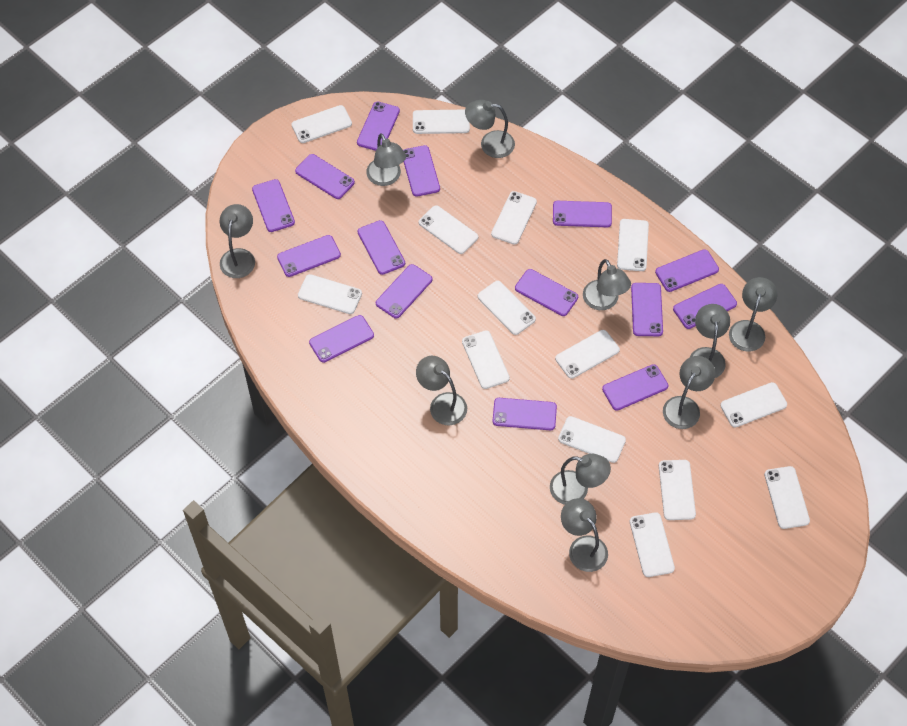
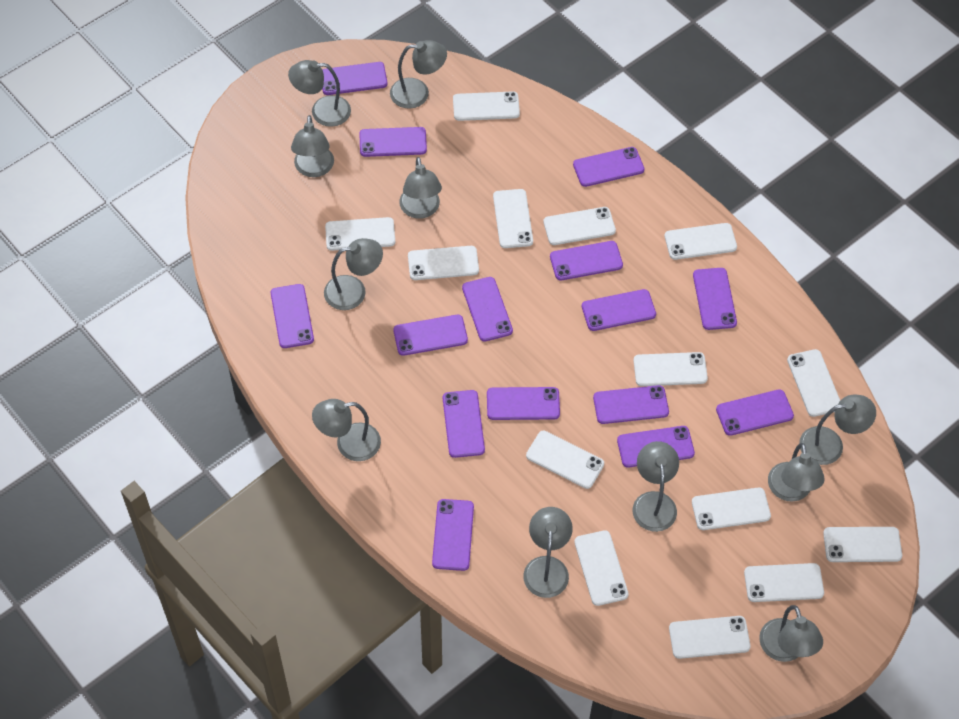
grey lamp: 10 -> 11

